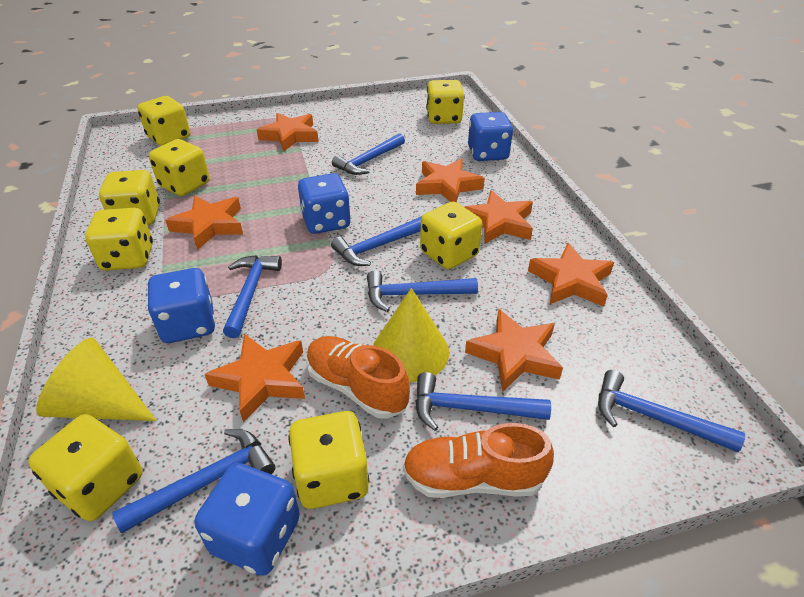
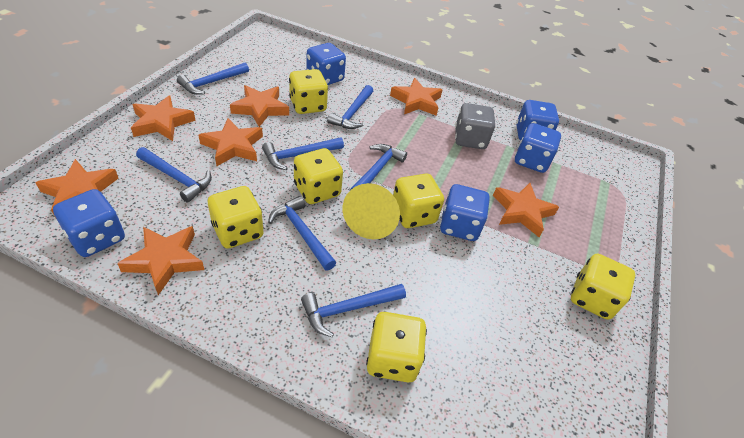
blue dice: 4 -> 5
grey dice: 0 -> 1
orange shoe: 2 -> 0
yellow cone: 2 -> 1
yellow dice: 8 -> 6

